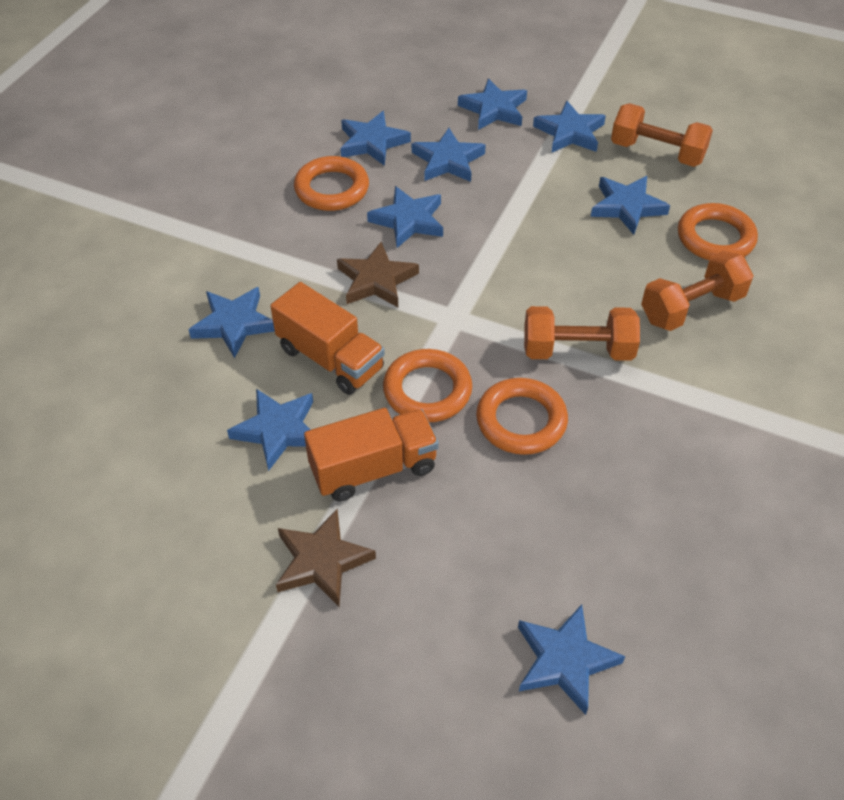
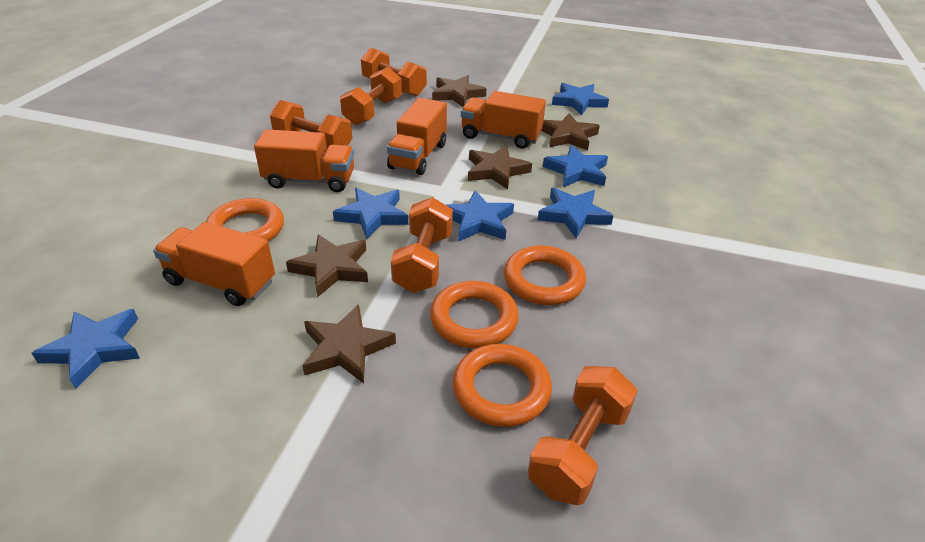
blue star: 9 -> 6
brown star: 2 -> 5
orange dumbbell: 3 -> 5
orange truck: 2 -> 4

